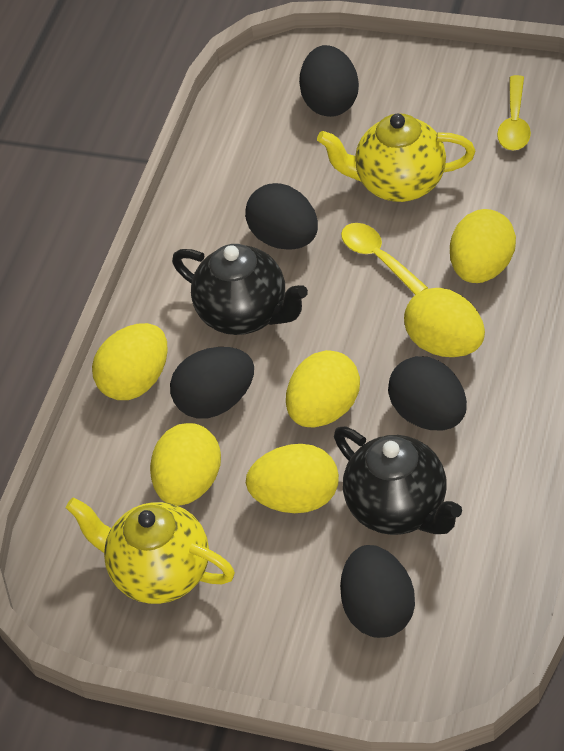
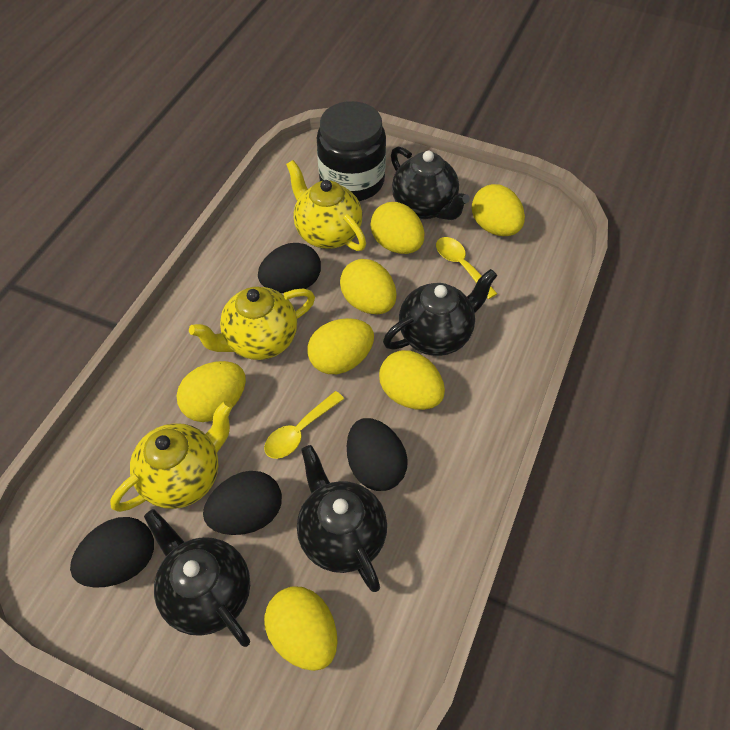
black egg: 5 -> 4
black jar: 0 -> 1
black teapot: 2 -> 4
yellow egg: 6 -> 7
yellow teapot: 2 -> 3

